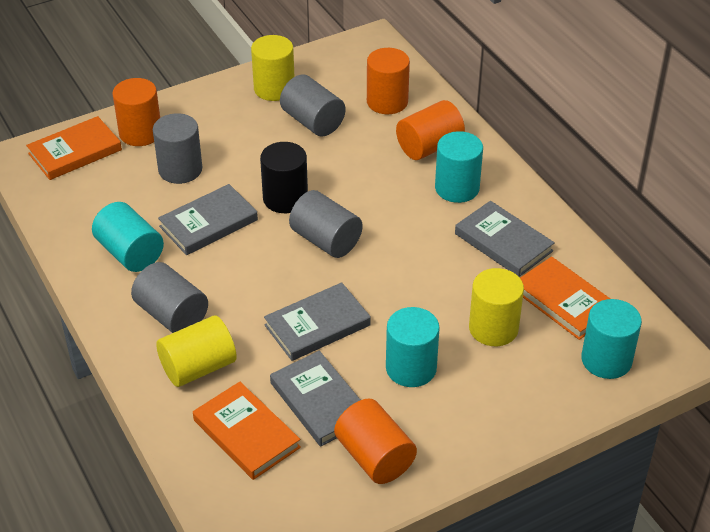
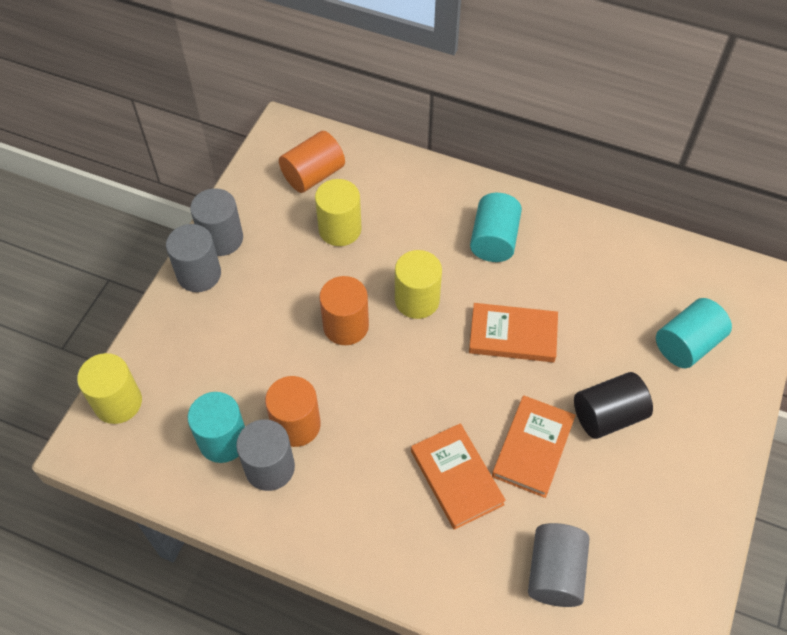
grey book: 4 -> 0
orange cylinder: 4 -> 3
turquoise cylinder: 4 -> 3

